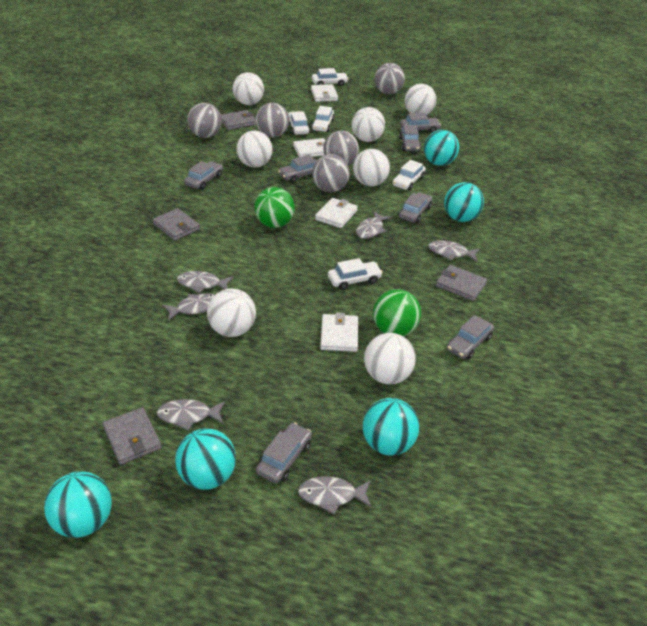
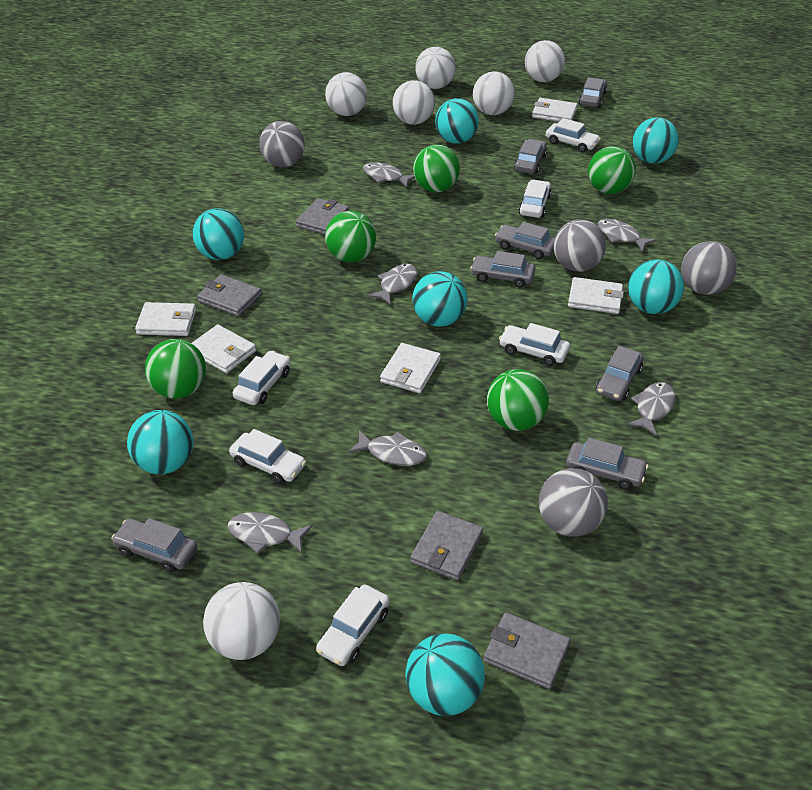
green ball: 2 -> 5
grey ball: 5 -> 4
turquoise ball: 5 -> 7
white ball: 7 -> 6
white car: 5 -> 6
white wallet: 4 -> 5

